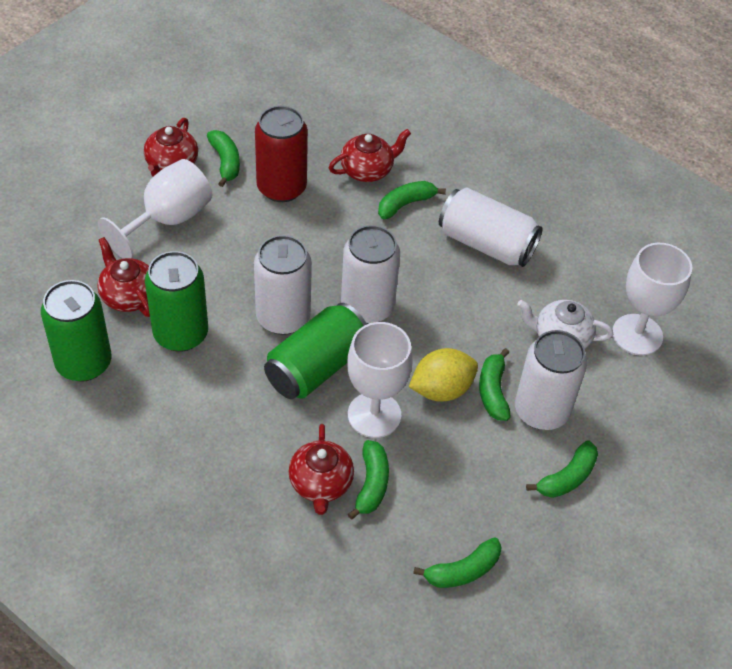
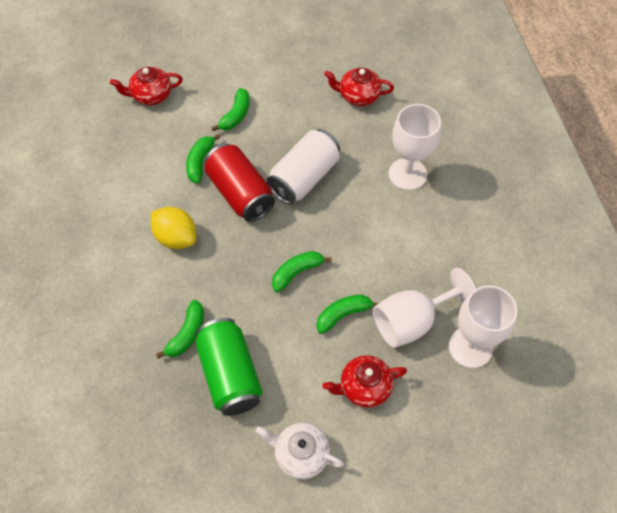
green banana: 6 -> 5
green can: 3 -> 1
red teapot: 4 -> 3
white can: 4 -> 1

